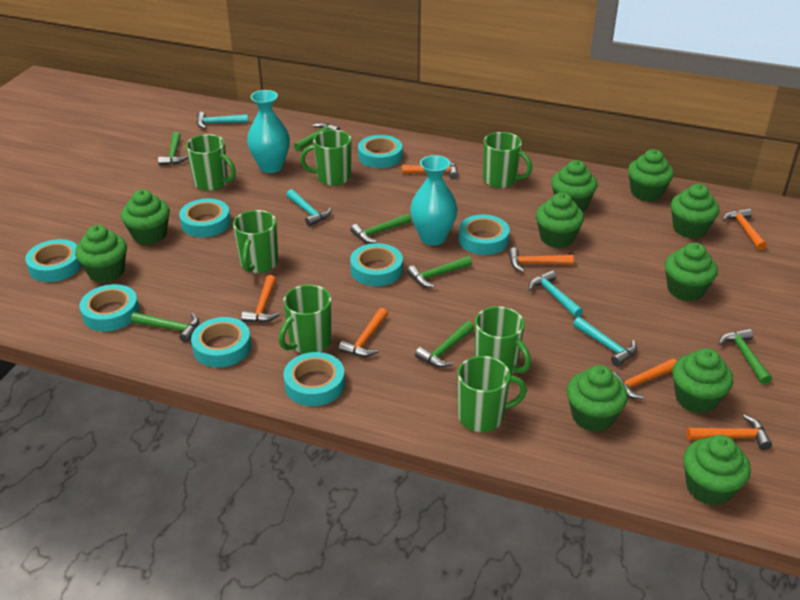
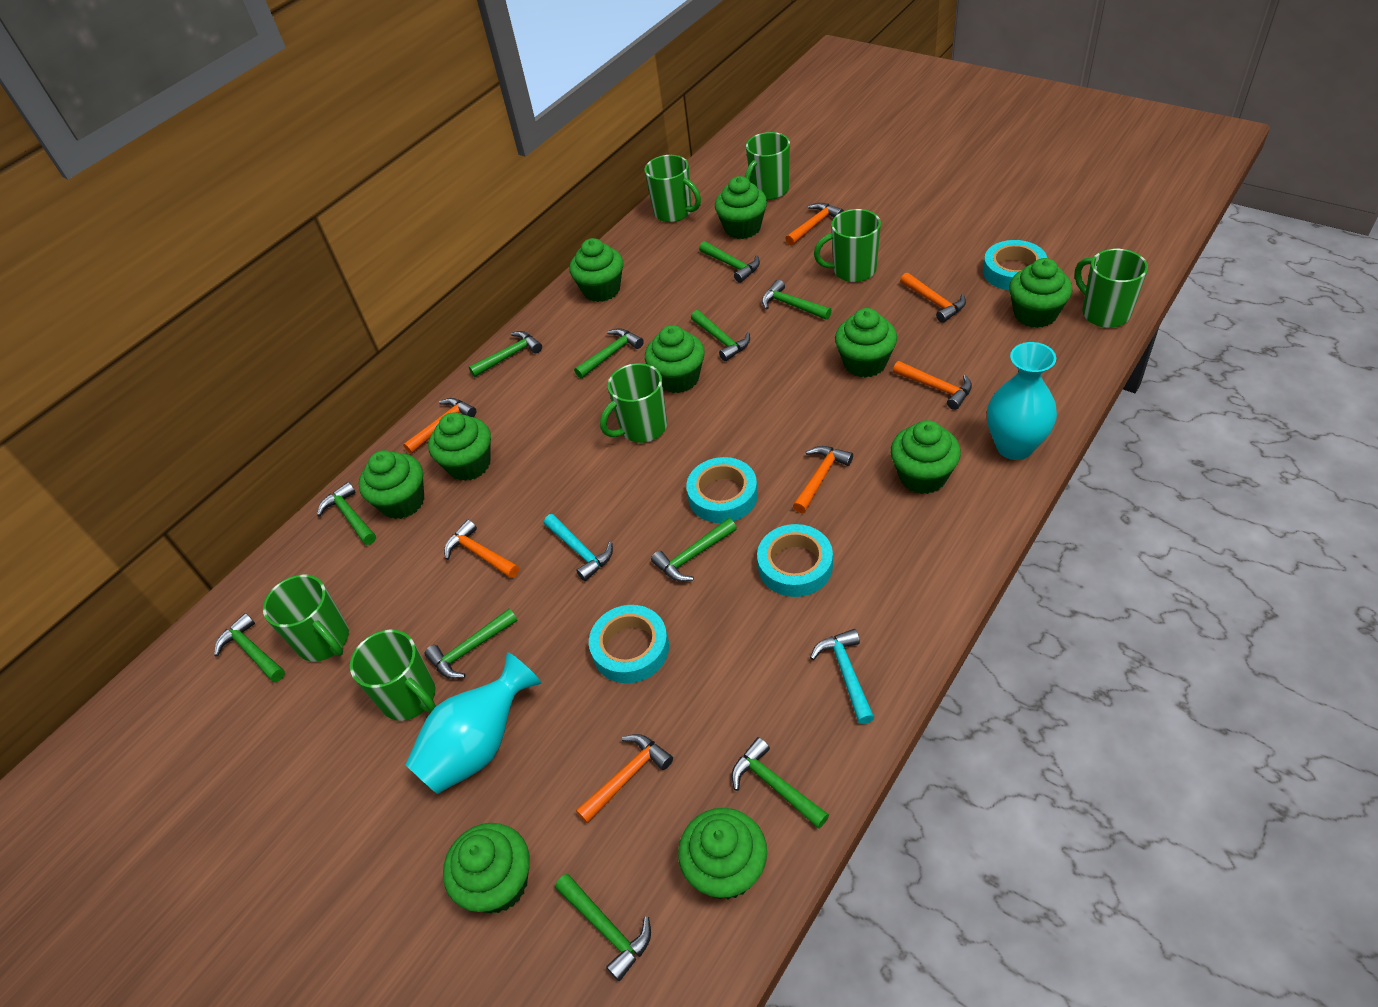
green hammer: 7 -> 11
turquoise hammer: 4 -> 2
turquoise tape: 8 -> 4

